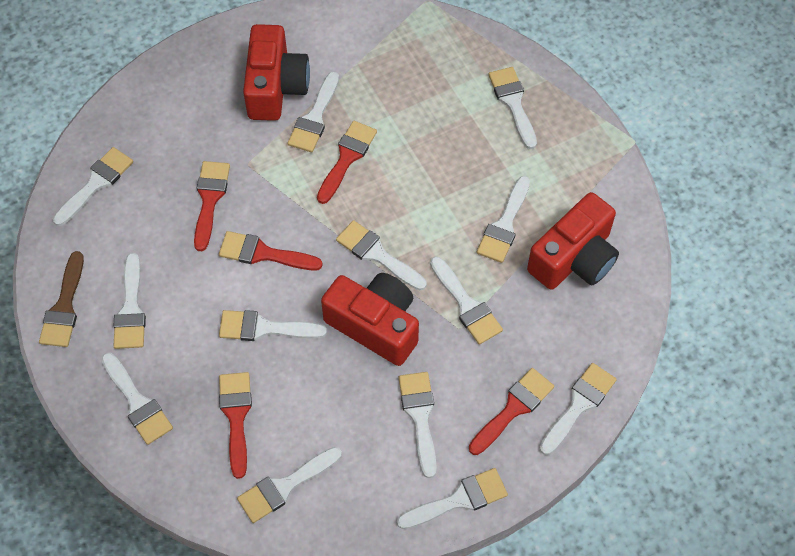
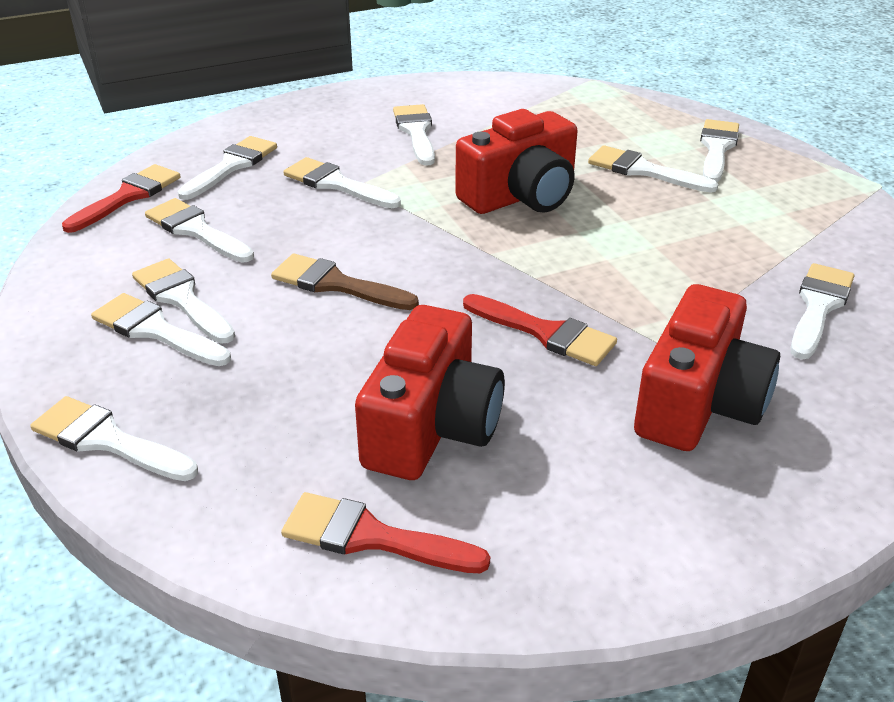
red brush: 5 -> 3
white brush: 13 -> 10

